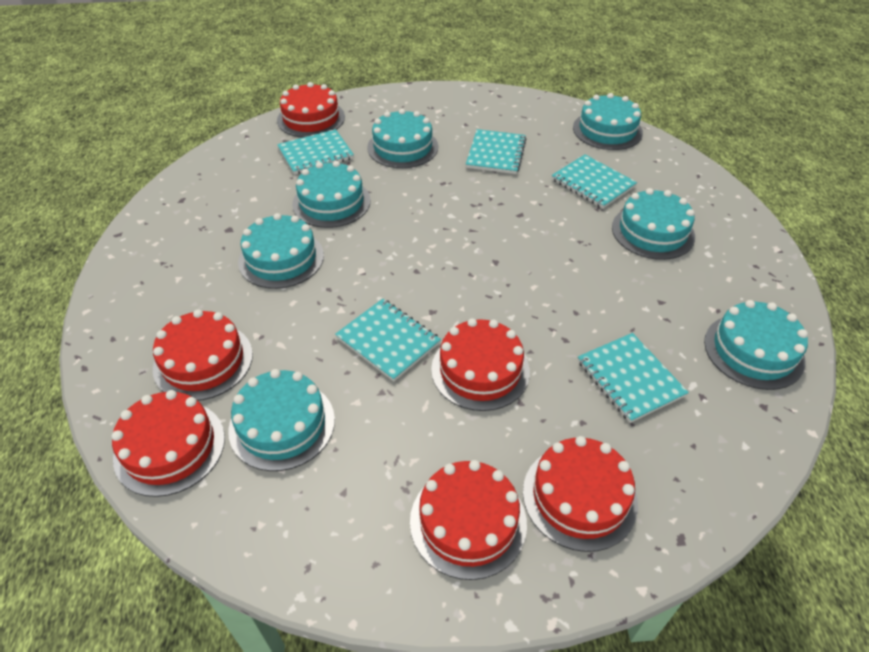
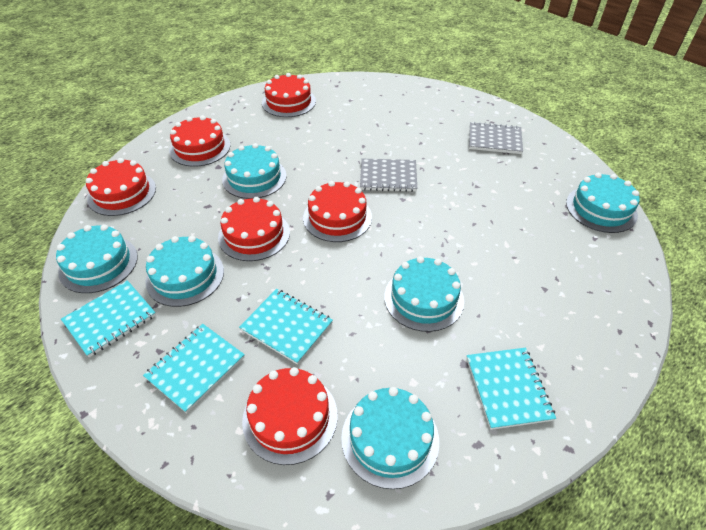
grey notebook: 0 -> 2
turquoise cake: 7 -> 6
turquoise notebook: 5 -> 4

